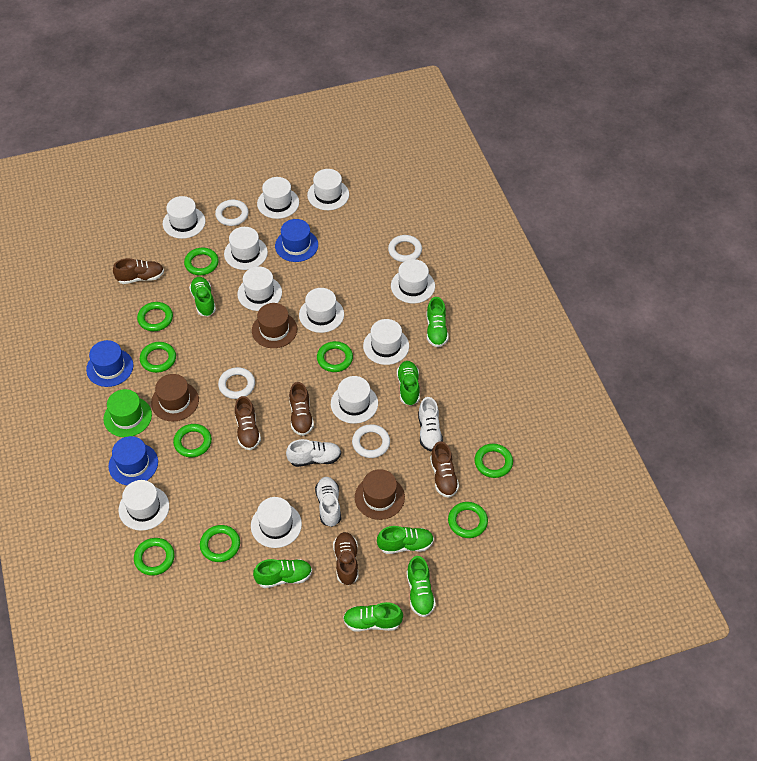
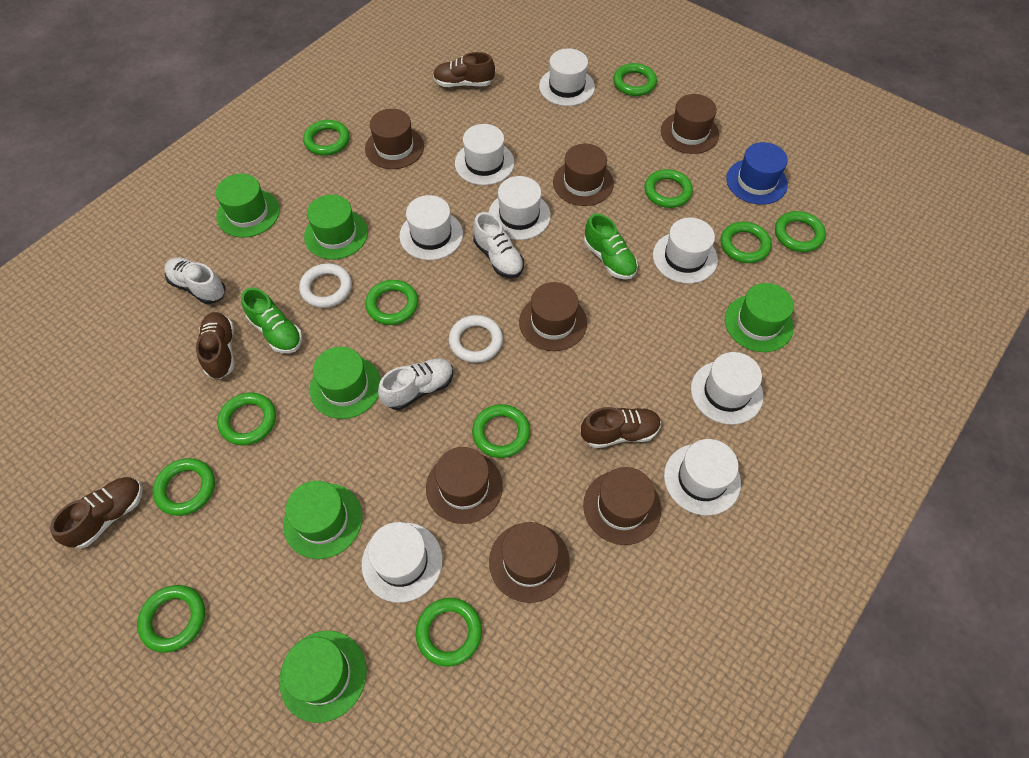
blue hat: 3 -> 1
brown hat: 3 -> 7
brown shoe: 5 -> 4
green hat: 1 -> 6
green ring: 9 -> 11
green shoe: 7 -> 2
white hat: 11 -> 8
white ring: 4 -> 2

